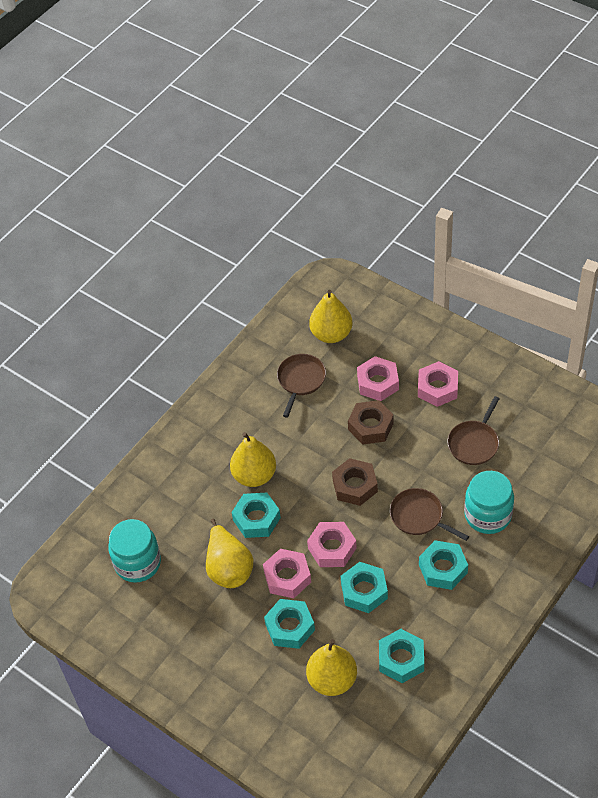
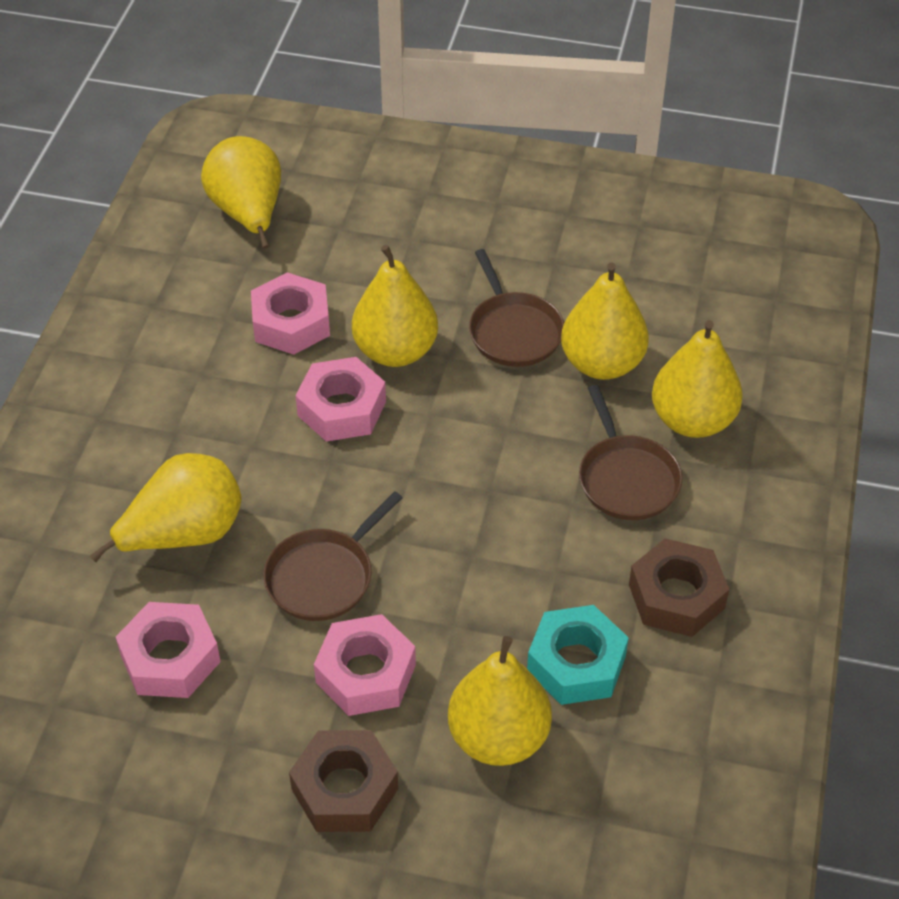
turquoise jar: 2 -> 0
turquoise nut: 5 -> 1
yellow pear: 4 -> 6

